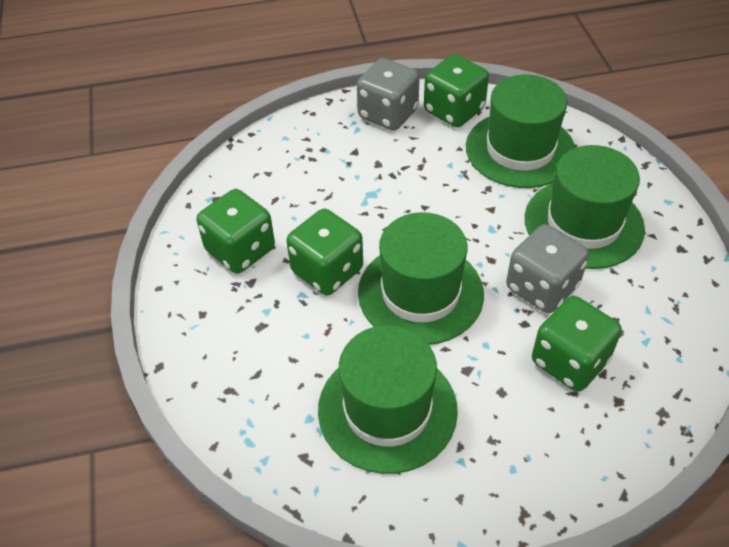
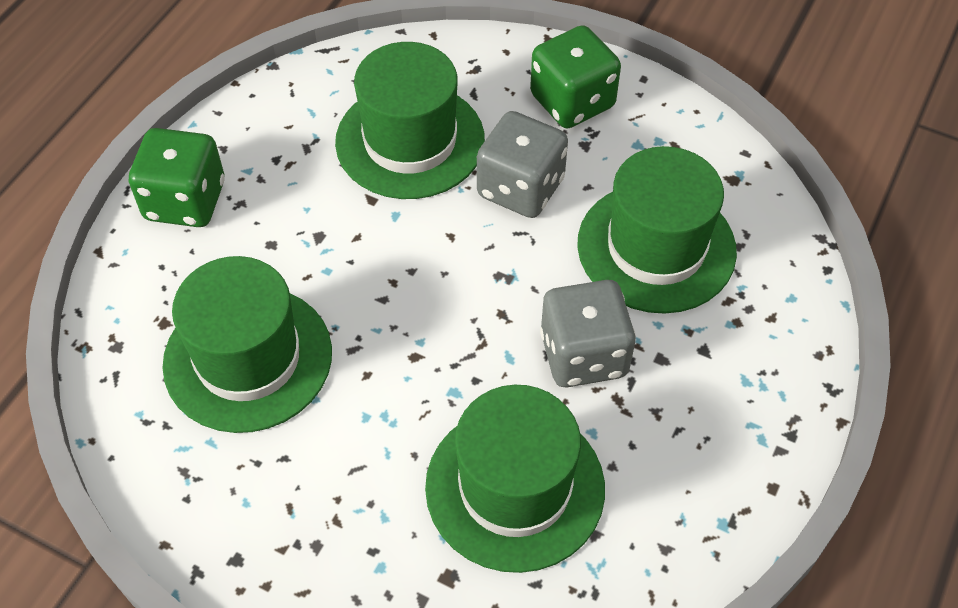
green dice: 4 -> 2

